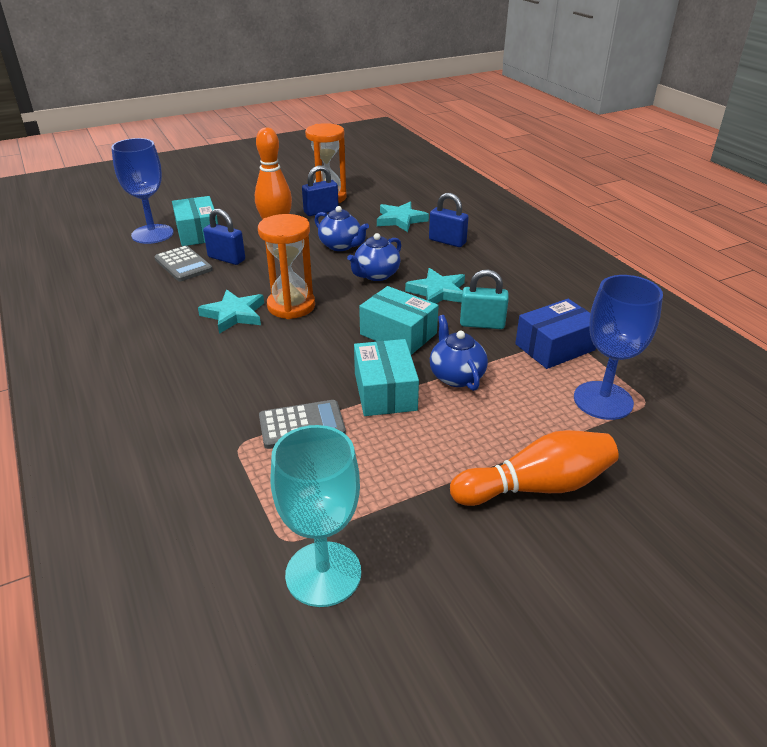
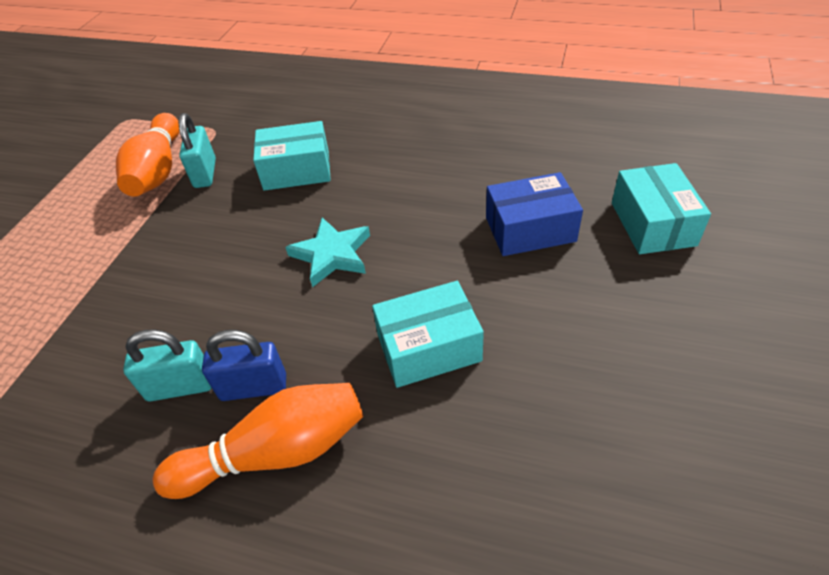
blue goblet: 2 -> 0
blue padlock: 3 -> 1
blue teapot: 3 -> 0
grey calculator: 2 -> 0
orange hourglass: 2 -> 0
turquoise goblet: 1 -> 0
turquoise padlock: 1 -> 2
turquoise star: 3 -> 1

